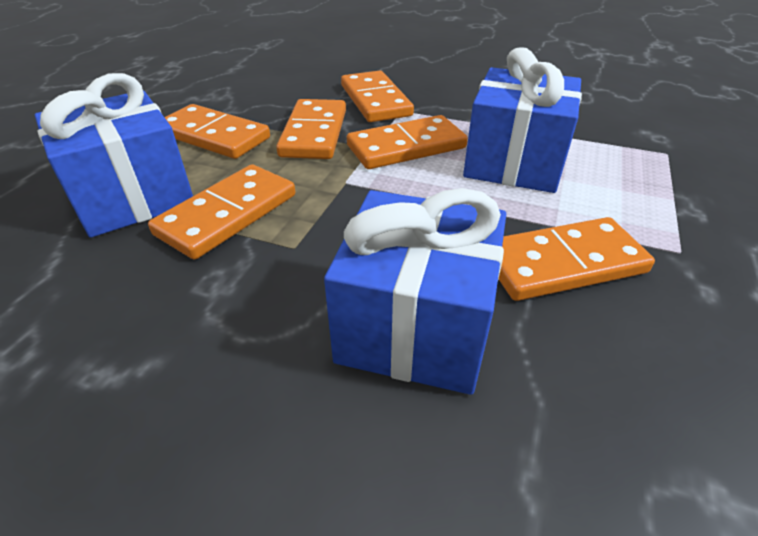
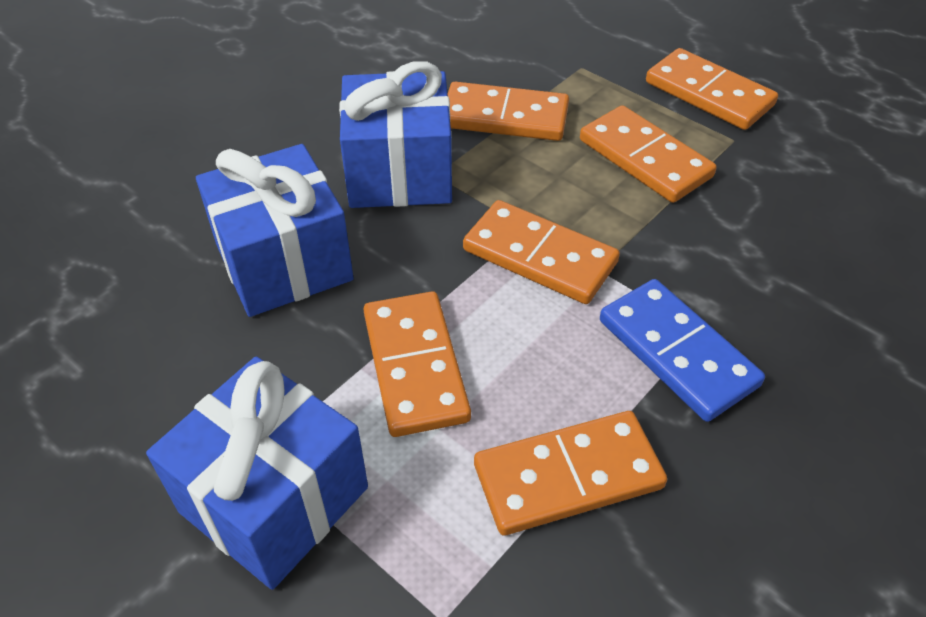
blue domino: 0 -> 1

